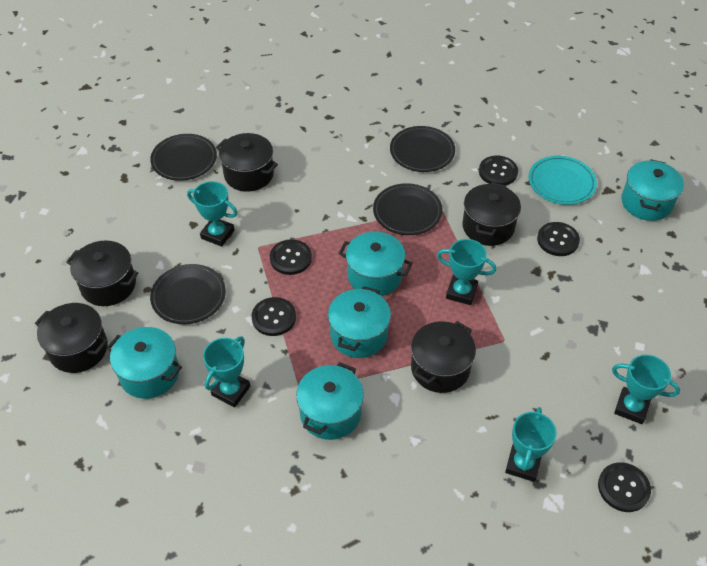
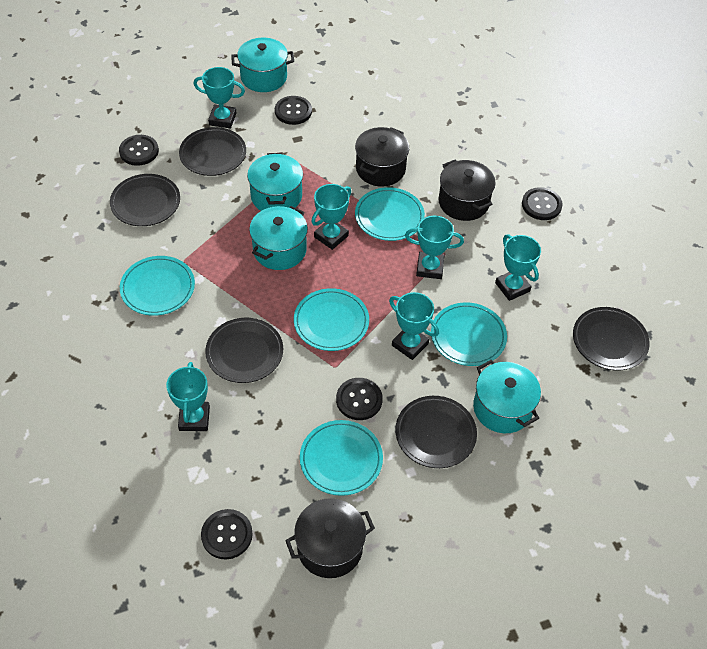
black plate: 4 -> 5
black pot: 5 -> 3
turquoise plate: 1 -> 5
turquoise pot: 5 -> 4
turquoise trophy: 5 -> 6

